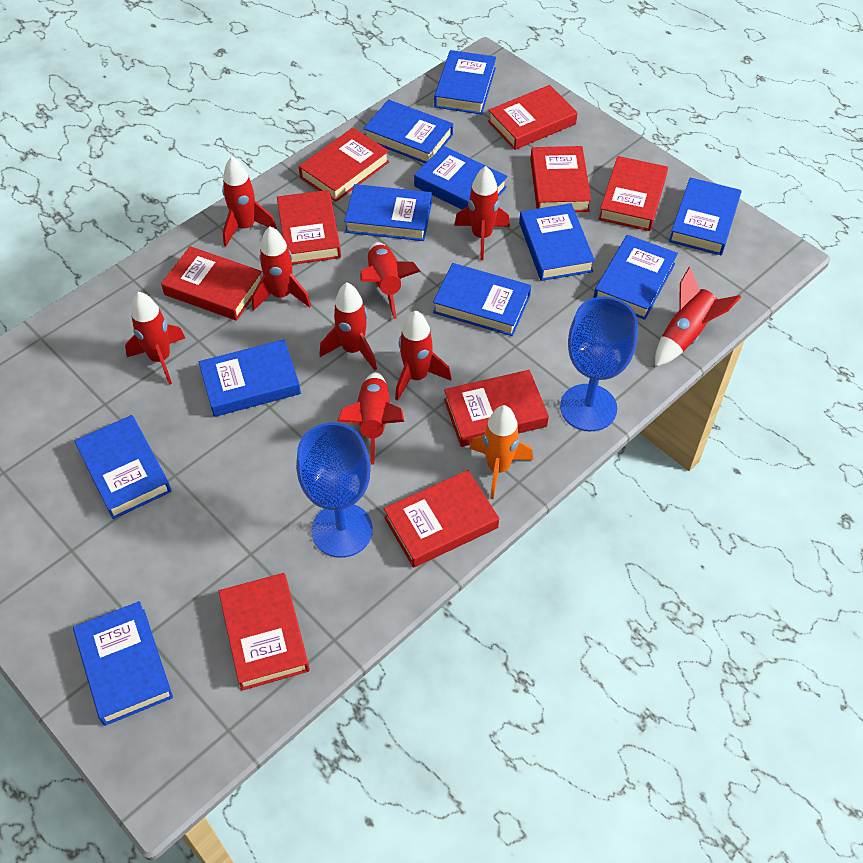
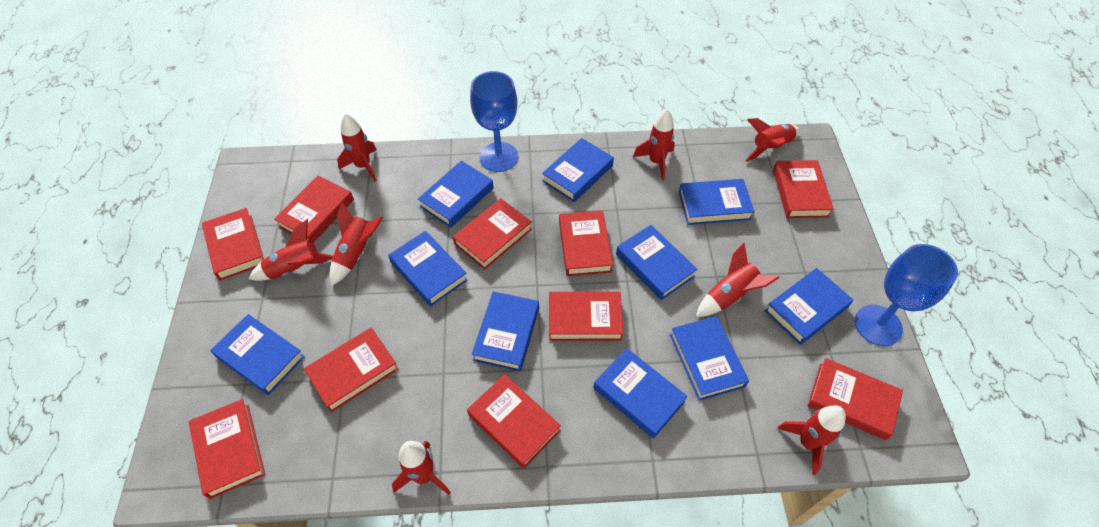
blue book: 11 -> 10
orange rocket: 1 -> 0
red book: 9 -> 10
red rocket: 9 -> 8

